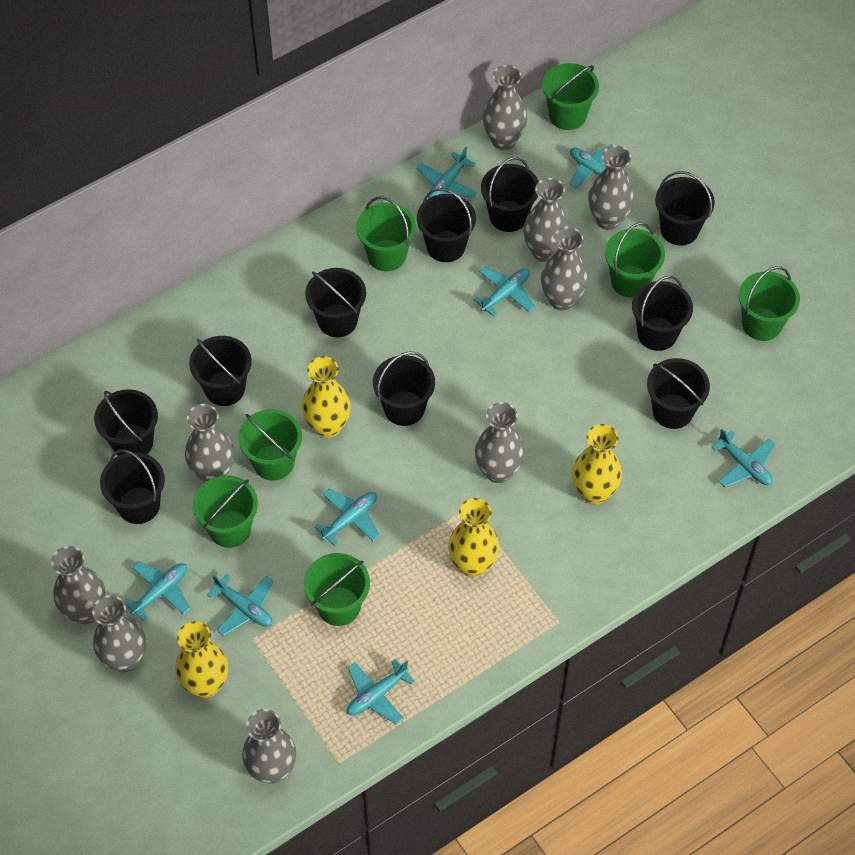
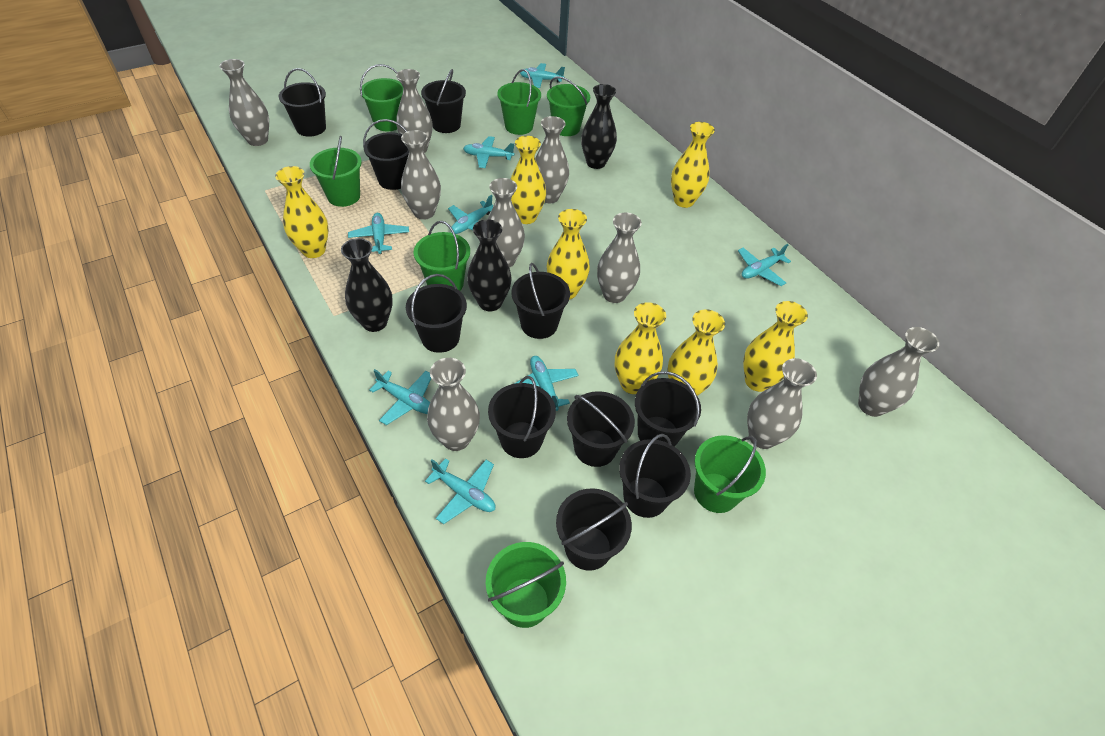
black vase: 0 -> 3
yellow vase: 4 -> 7

